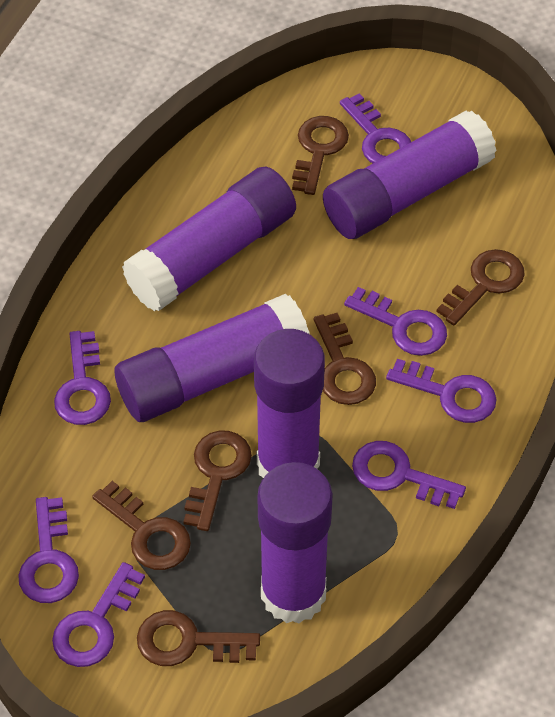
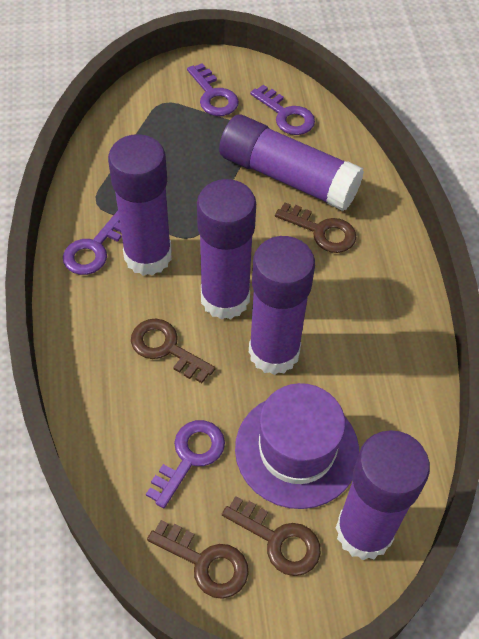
brown key: 6 -> 4
purple hat: 0 -> 1
purple key: 7 -> 4

